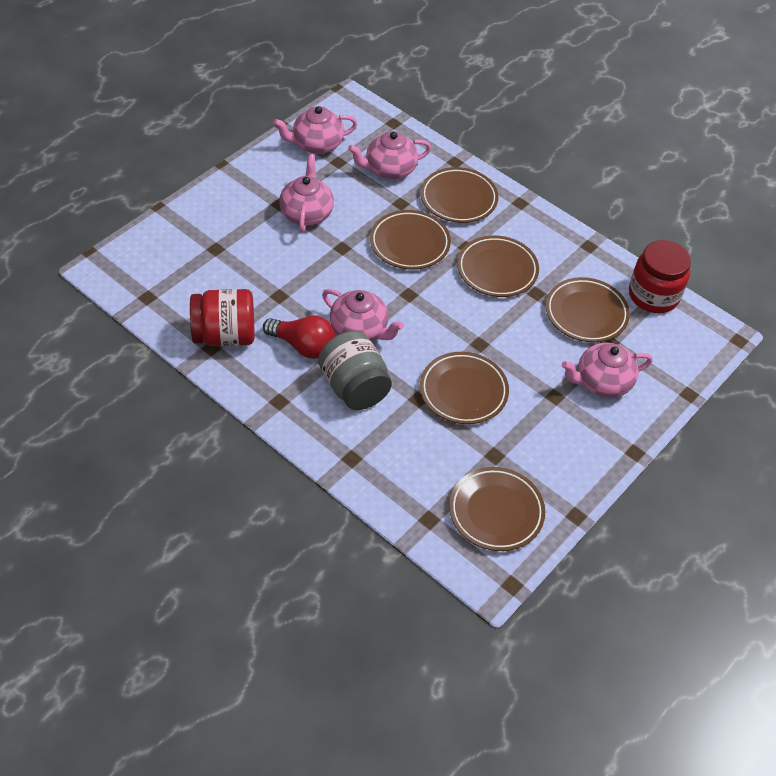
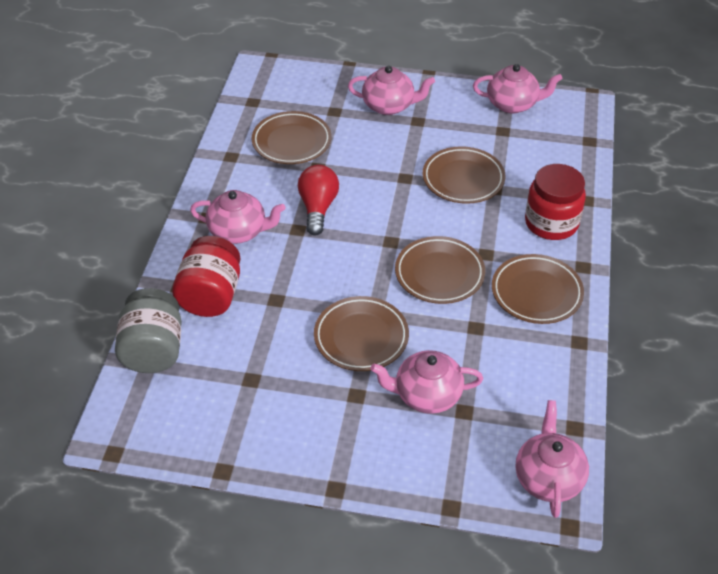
brown plate: 6 -> 5

